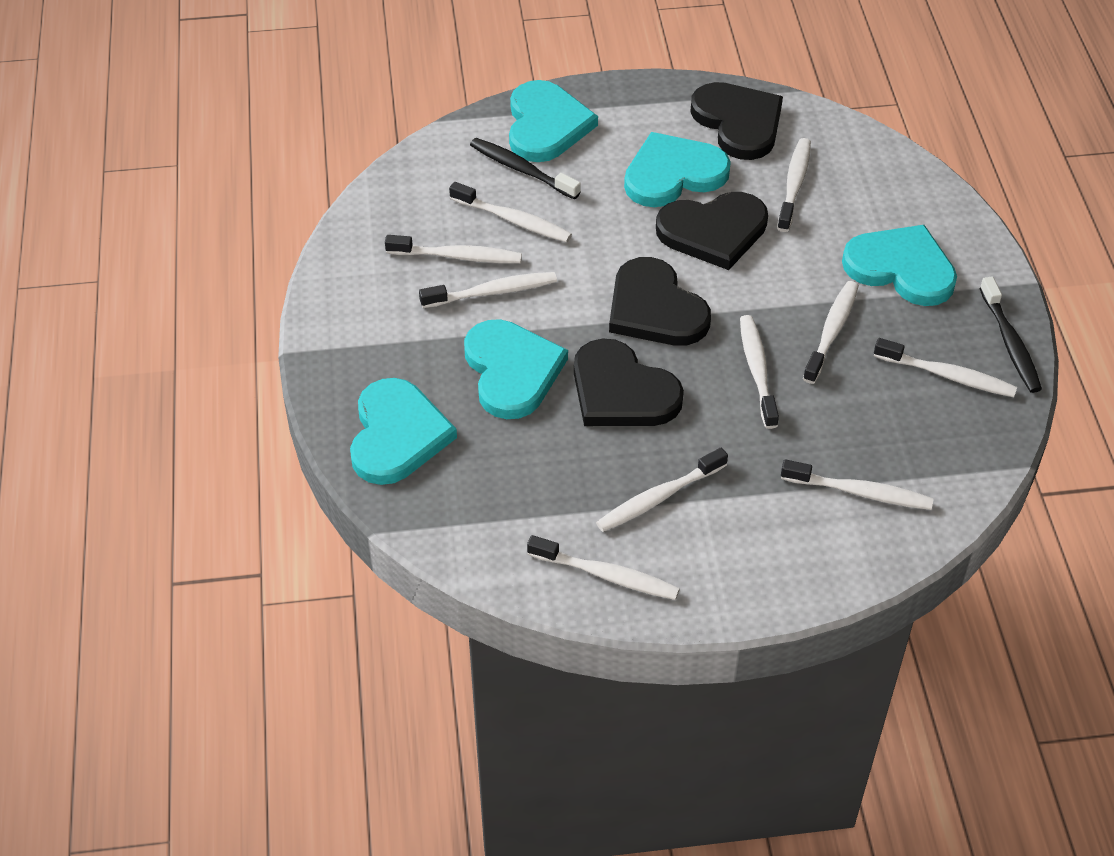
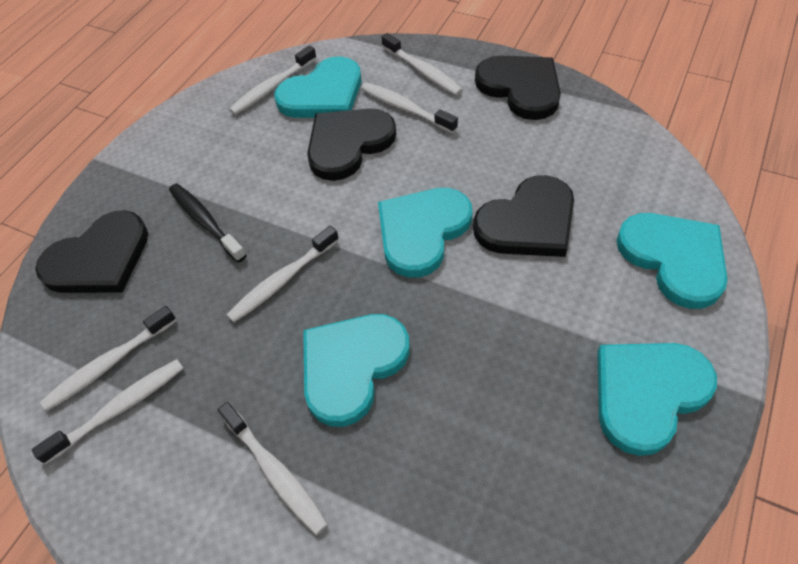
black toothbrush: 2 -> 1
white toothbrush: 10 -> 7

